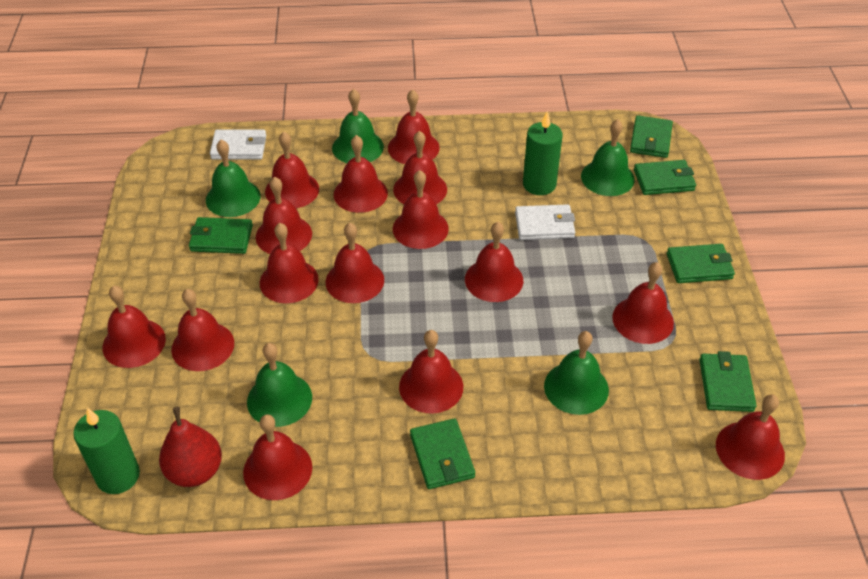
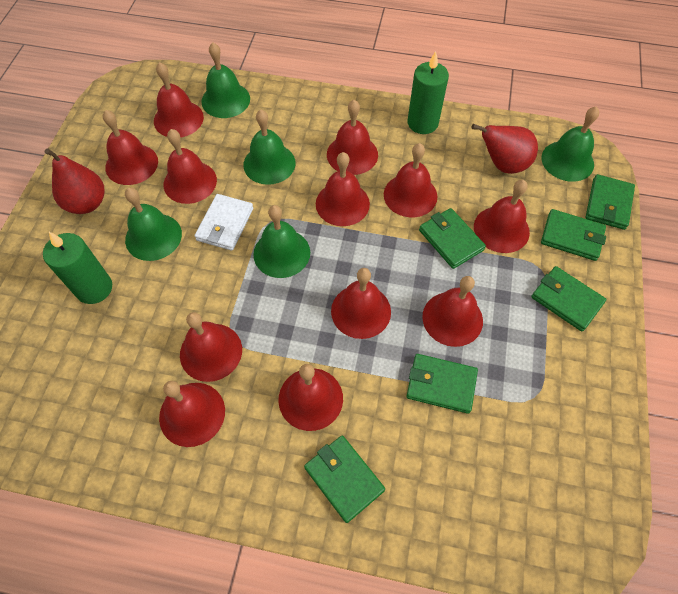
red bell: 15 -> 12
red pear: 1 -> 2
white wallet: 2 -> 1

